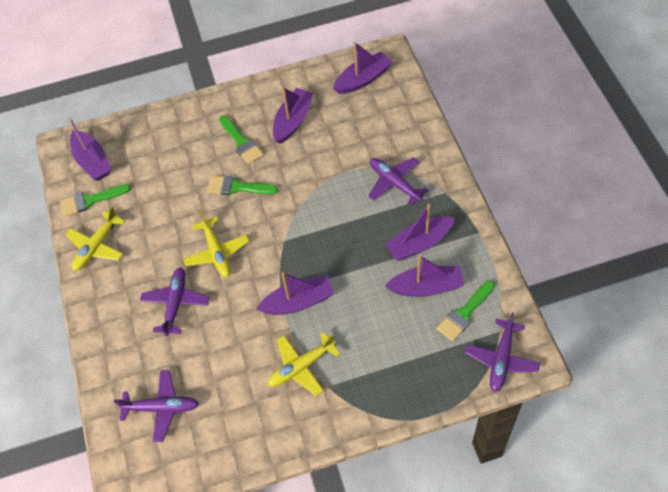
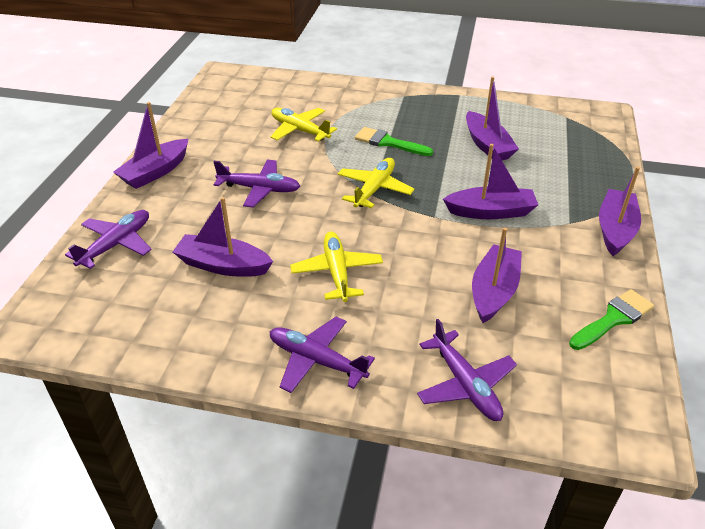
green brush: 4 -> 2

